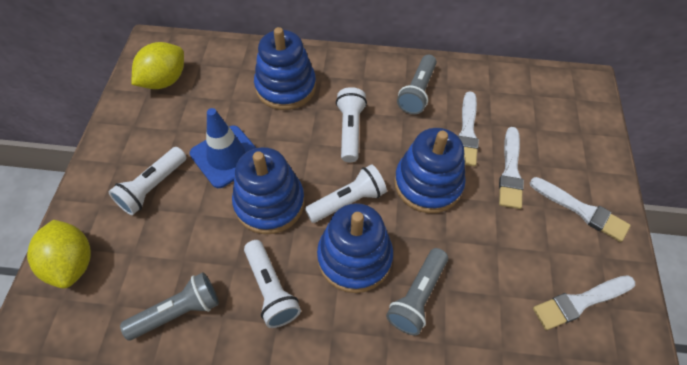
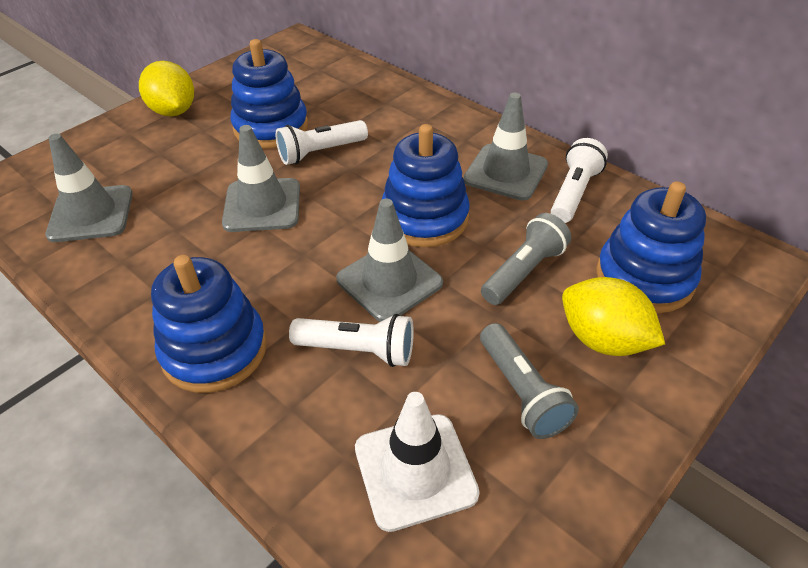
blue traffic cone: 1 -> 0
grey flashlight: 3 -> 2
grey traffic cone: 0 -> 4
white brush: 4 -> 0
white flashlight: 4 -> 3
white traffic cone: 0 -> 1

